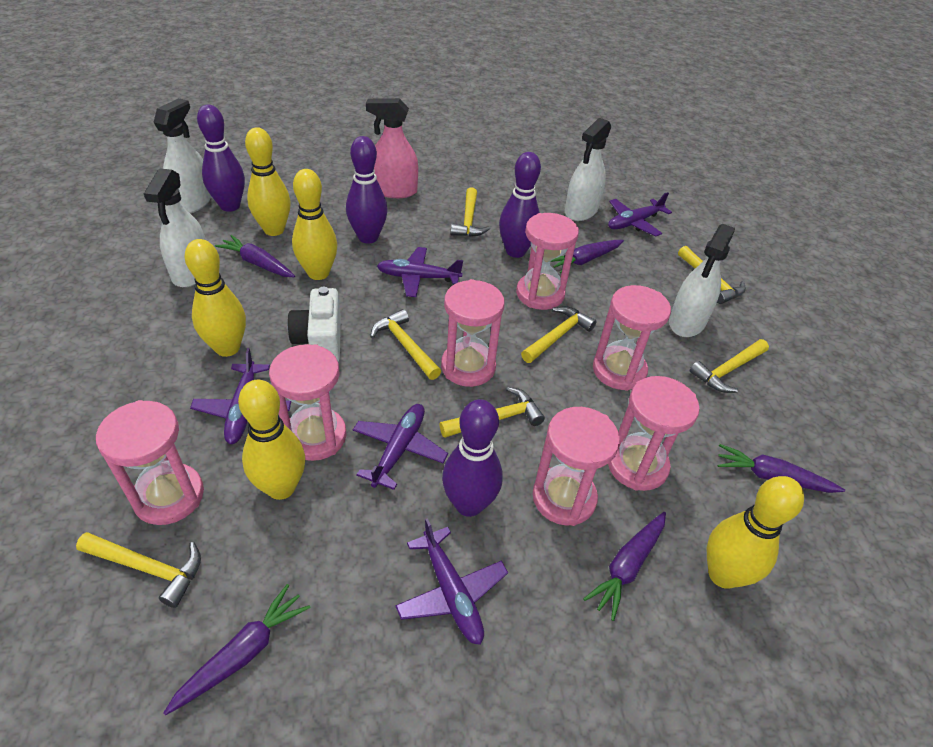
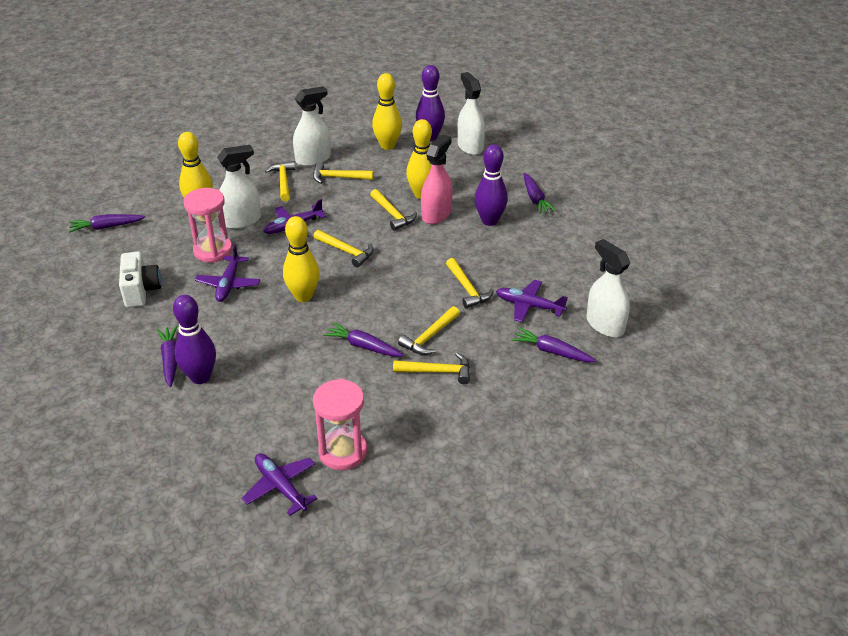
pink hourglass: 7 -> 2
purple bowling pin: 4 -> 3
purple plane: 5 -> 4
yellow bowling pin: 5 -> 4

